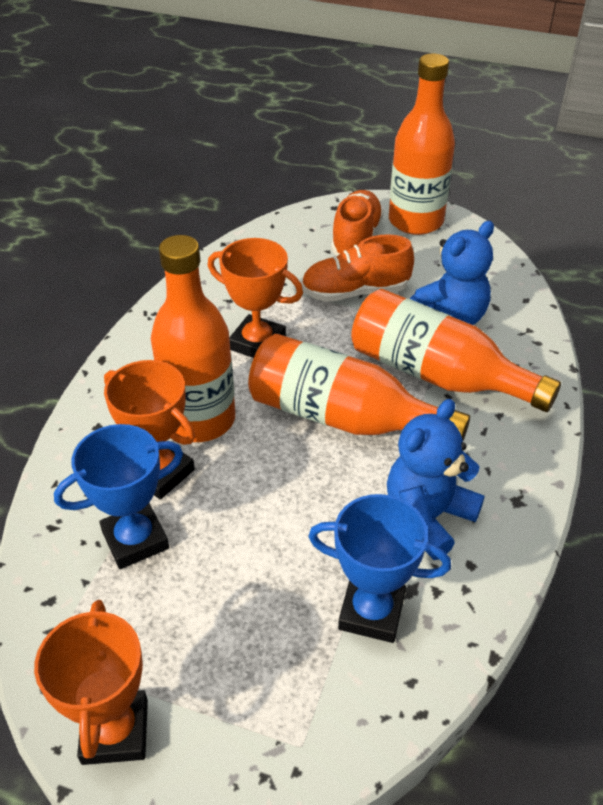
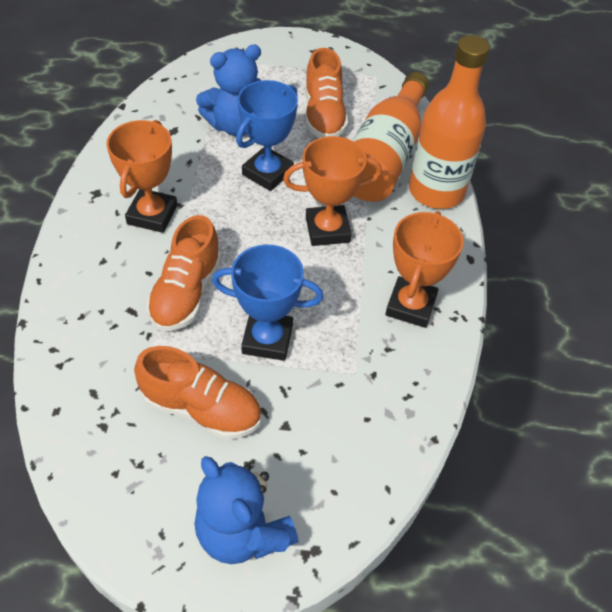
orange bottle: 4 -> 2
orange shoe: 2 -> 3

